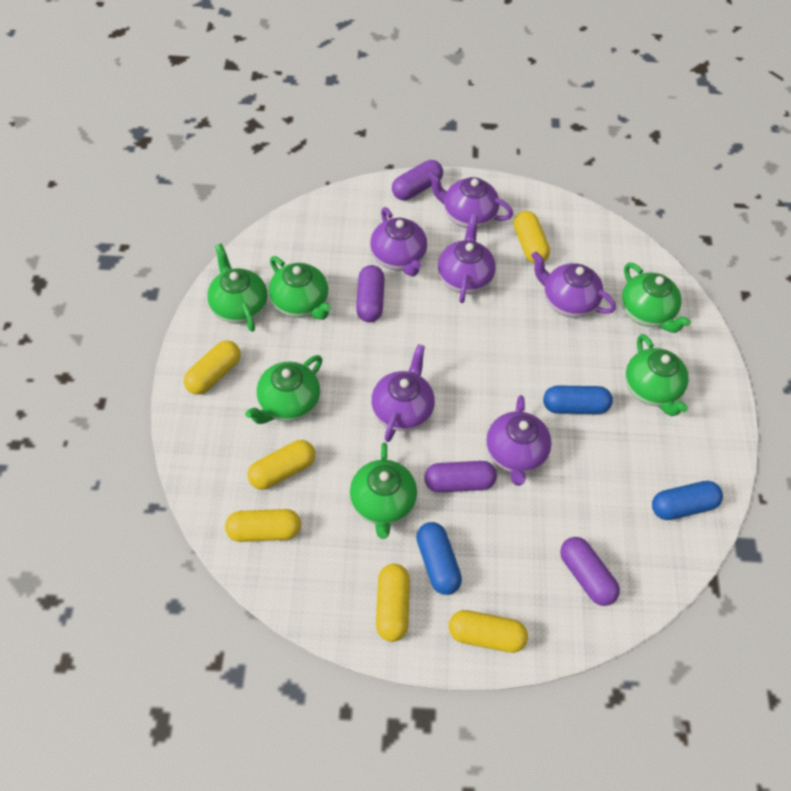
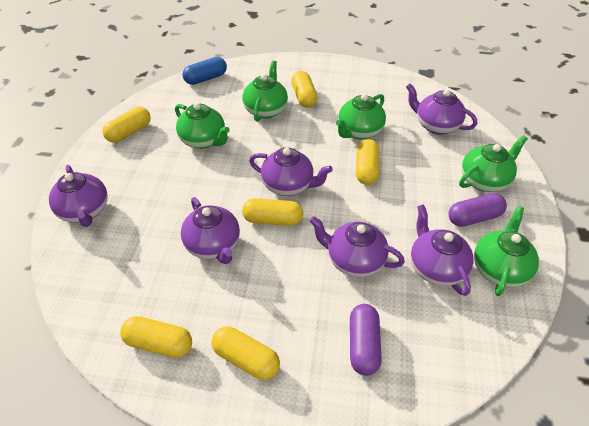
blue capsule: 3 -> 1
green teapot: 6 -> 5
purple capsule: 4 -> 2

